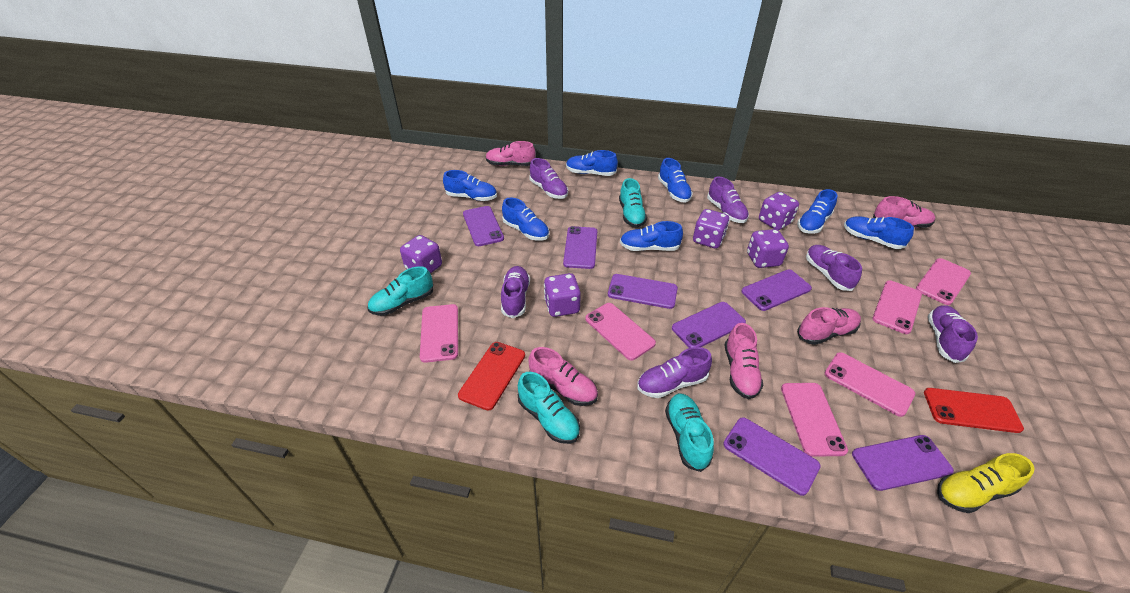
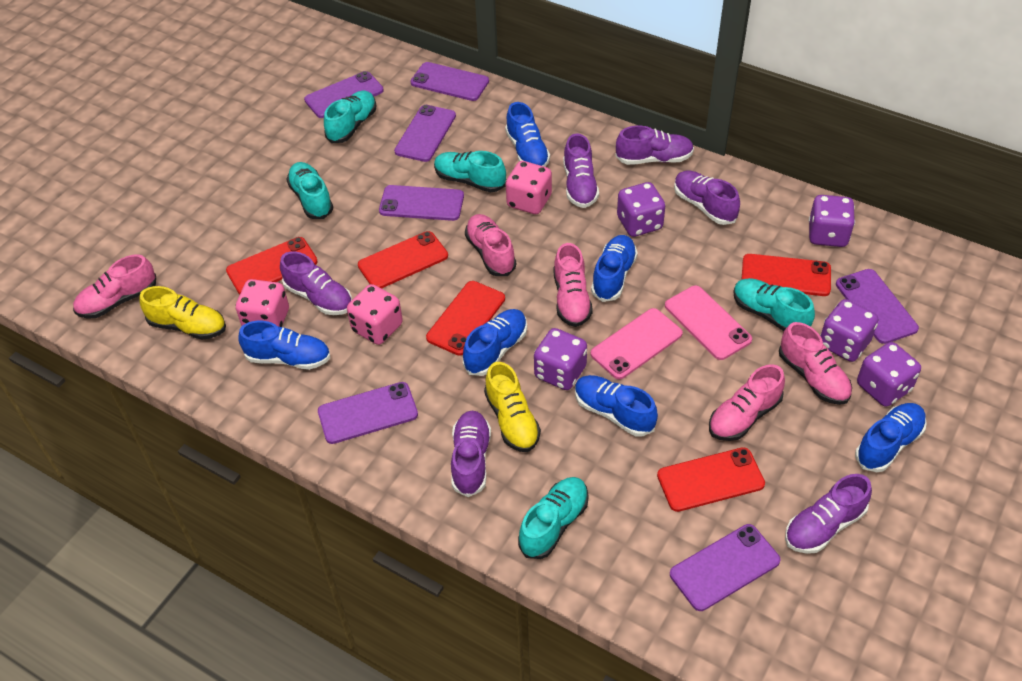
blue shoe: 7 -> 6
pink dice: 0 -> 3
pink phone: 6 -> 2
red phone: 2 -> 5
turquoise shoe: 4 -> 5
yellow shoe: 1 -> 2

